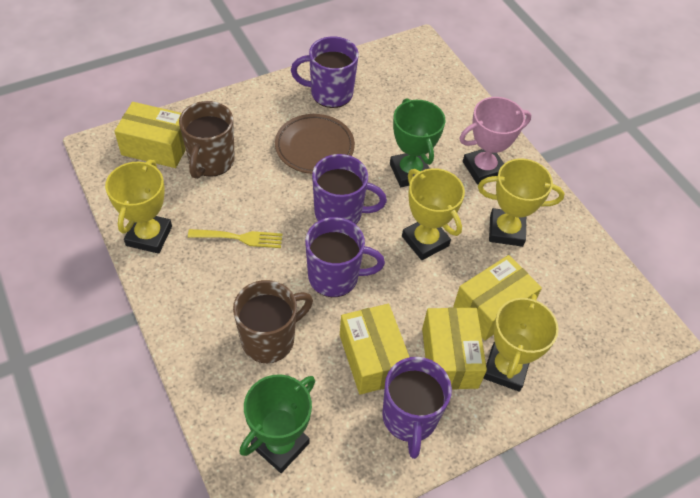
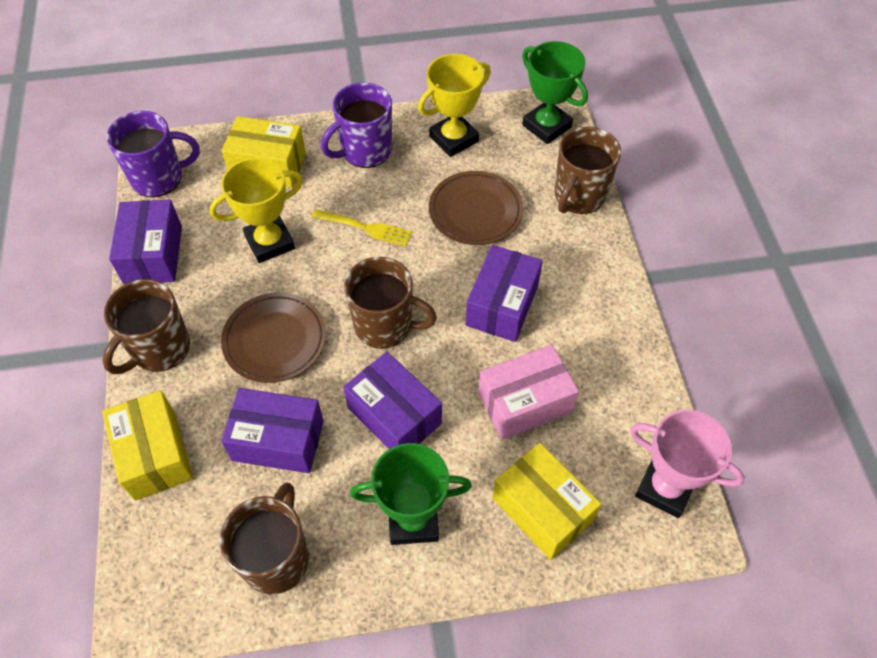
brown mug: 2 -> 4
brown plate: 1 -> 2
pink box: 0 -> 1
purple box: 0 -> 4
purple mug: 4 -> 2
yellow box: 4 -> 3
yellow trophy: 4 -> 2

